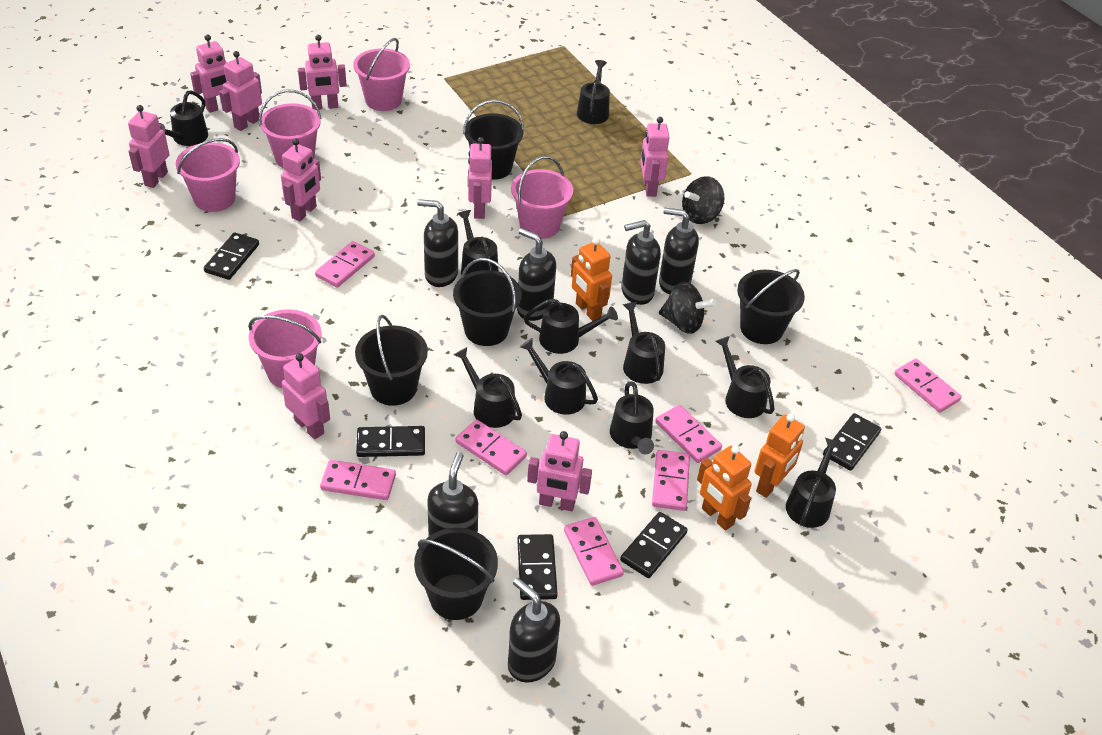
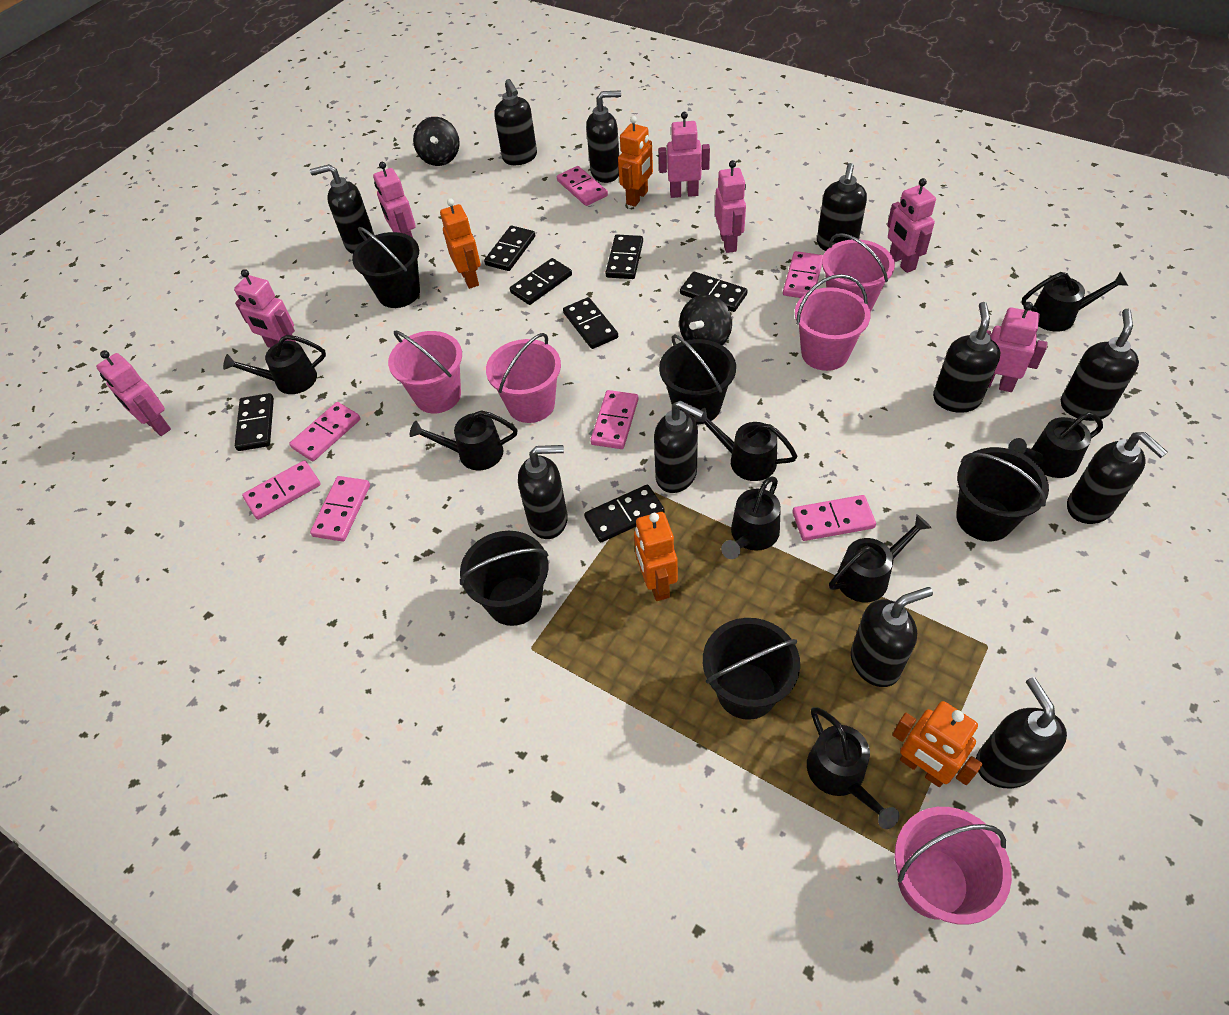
black domino: 5 -> 7
black soap dispenser: 6 -> 11
black watering can: 10 -> 8
orange robot: 3 -> 4
pink robot: 9 -> 7

